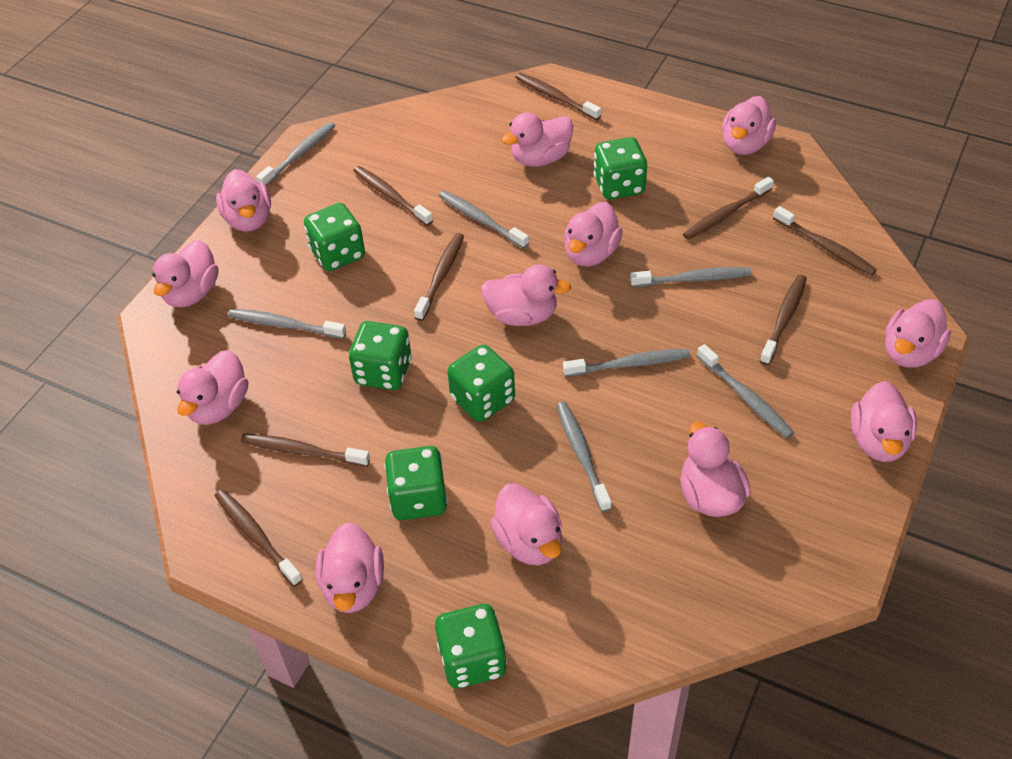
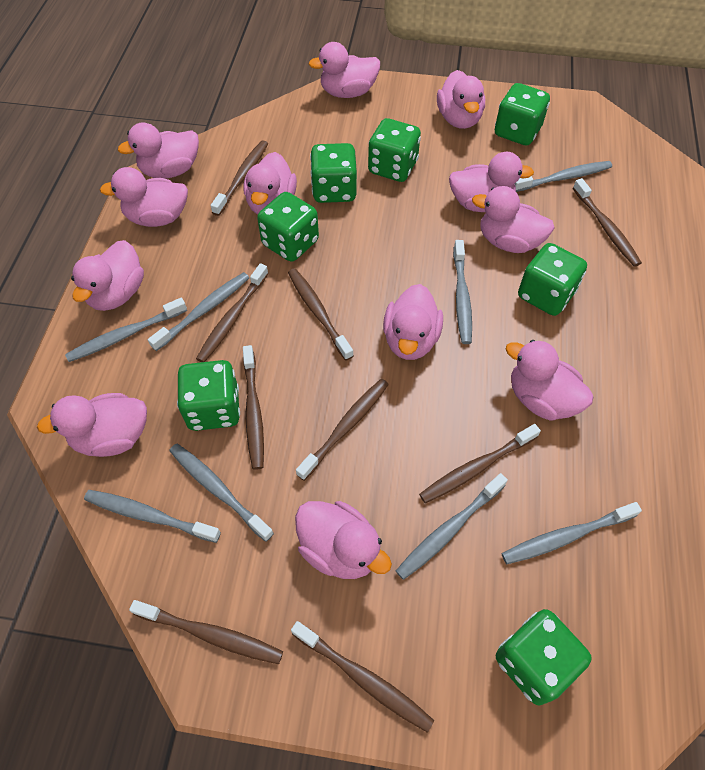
brown toothbrush: 8 -> 9
green dice: 6 -> 7
grey toothbrush: 7 -> 8

